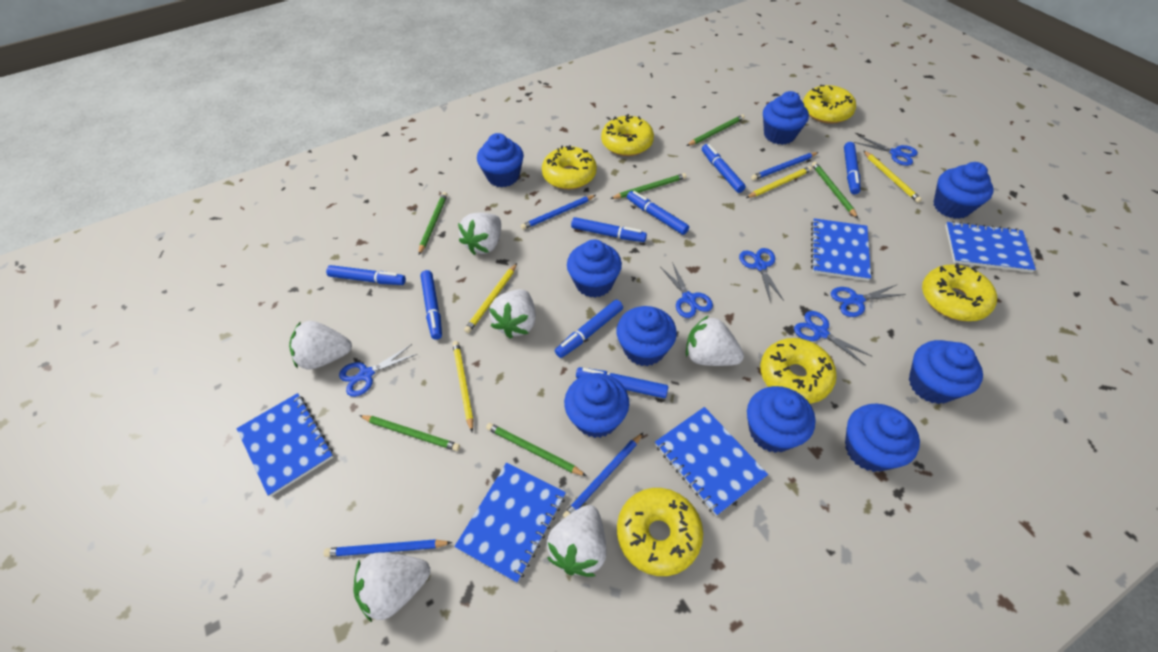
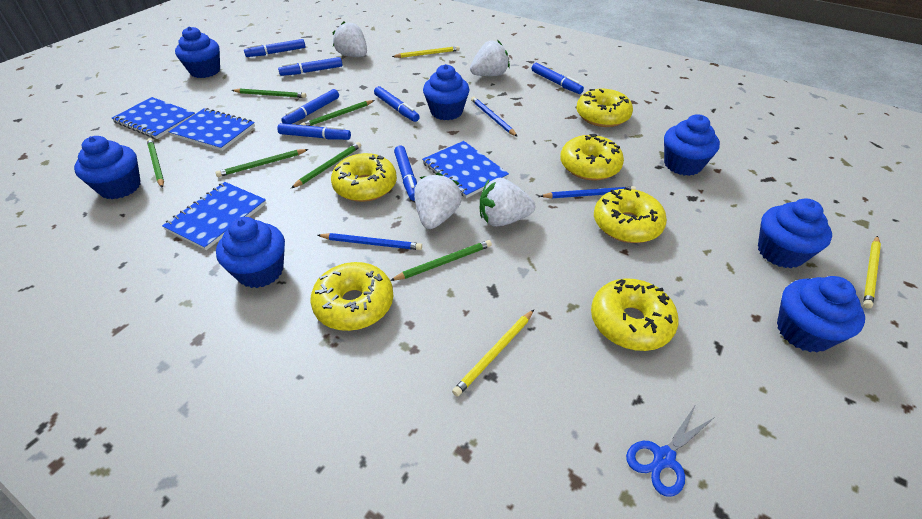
blue cupcake: 9 -> 7
blue marker: 8 -> 7
blue notebook: 5 -> 4
blue pencil: 4 -> 3
blue scissors: 6 -> 1
white strawberry: 6 -> 4
yellow pencil: 4 -> 3

